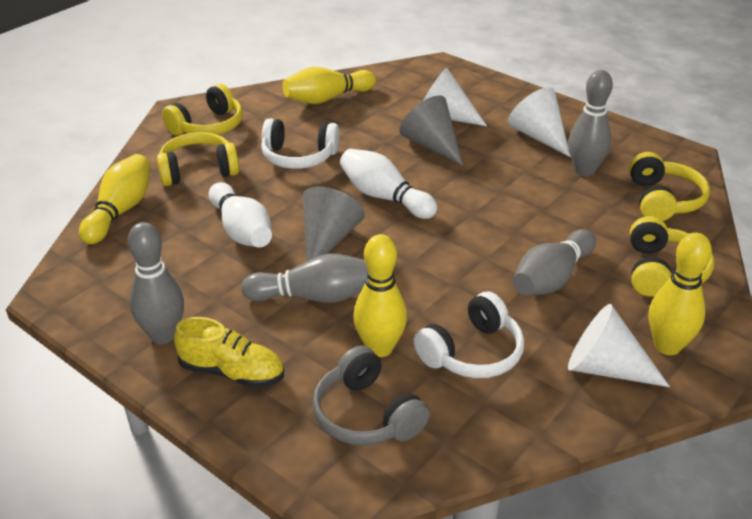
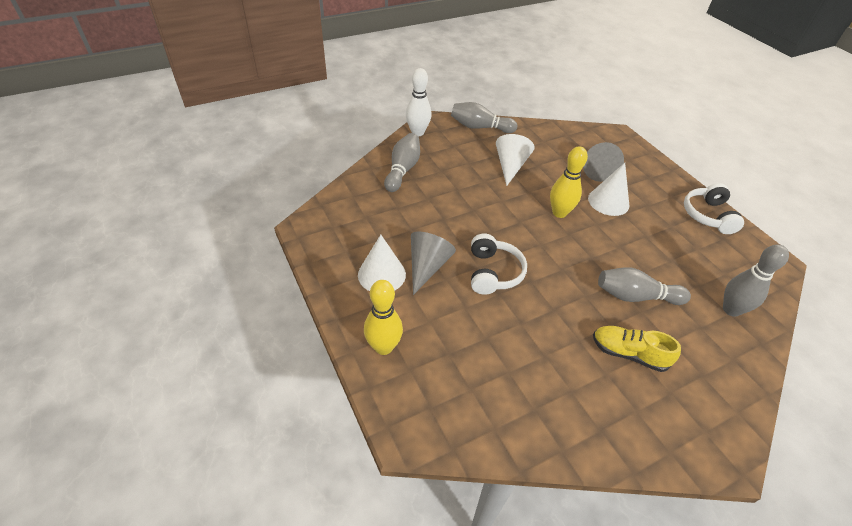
grey headphones: 1 -> 0
white bowling pin: 2 -> 1
yellow bowling pin: 4 -> 2
yellow headphones: 4 -> 0

